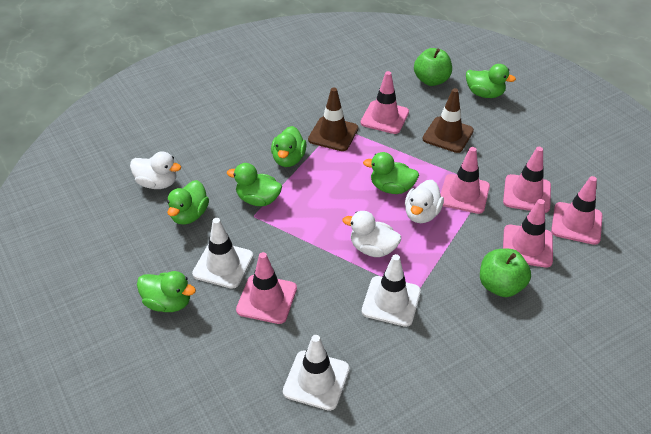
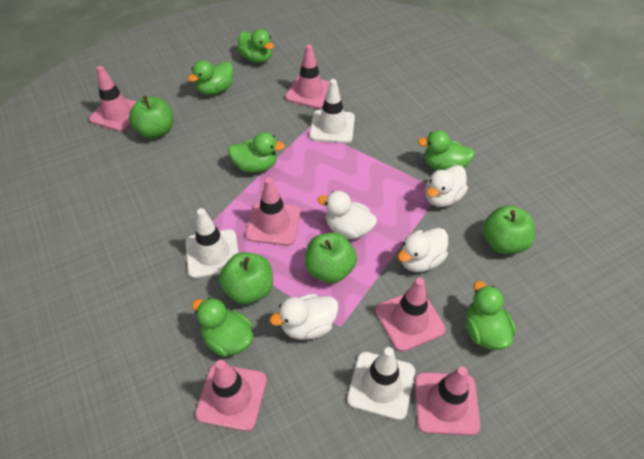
brown traffic cone: 2 -> 0
green apple: 2 -> 4
white duck: 3 -> 4

